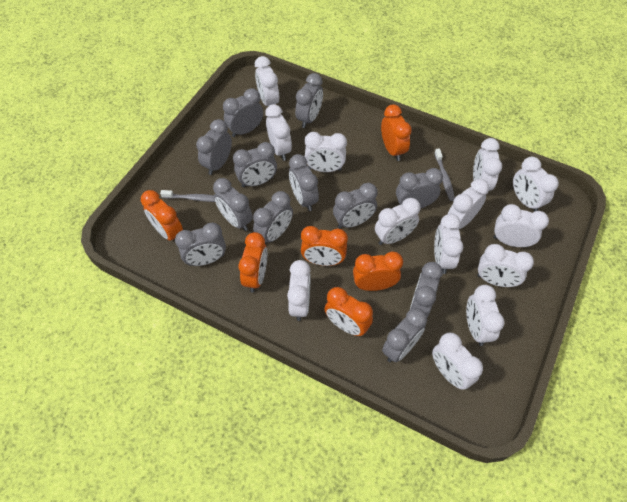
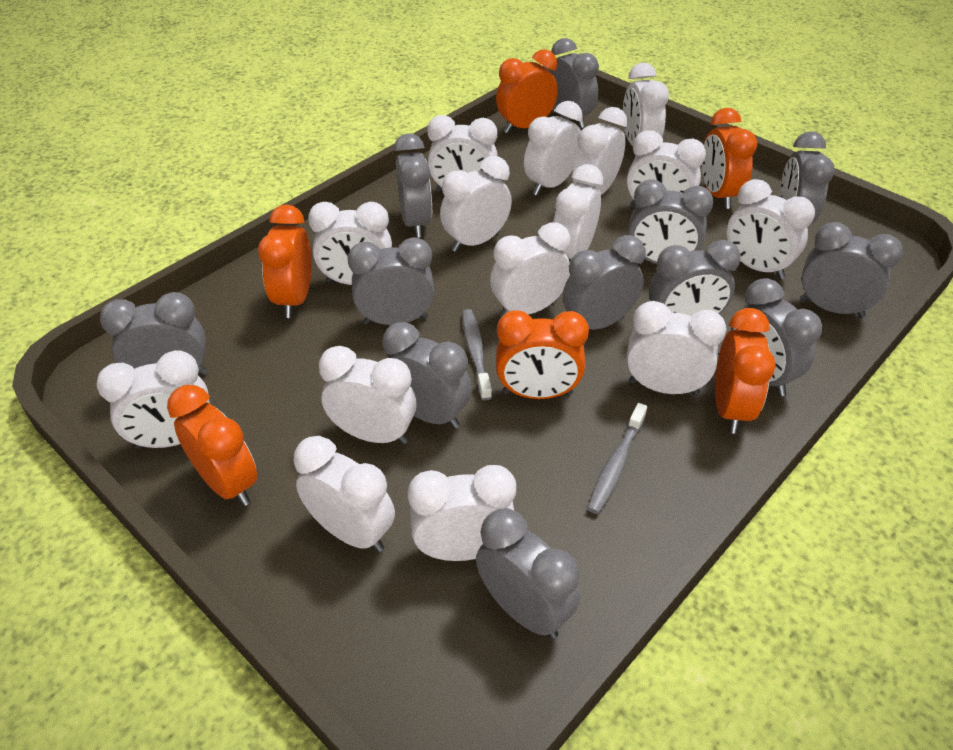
white clock: 13 -> 15

